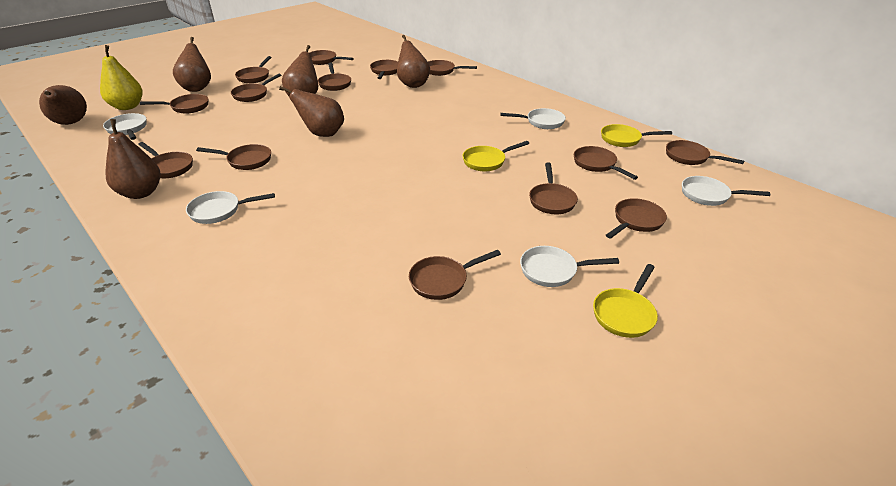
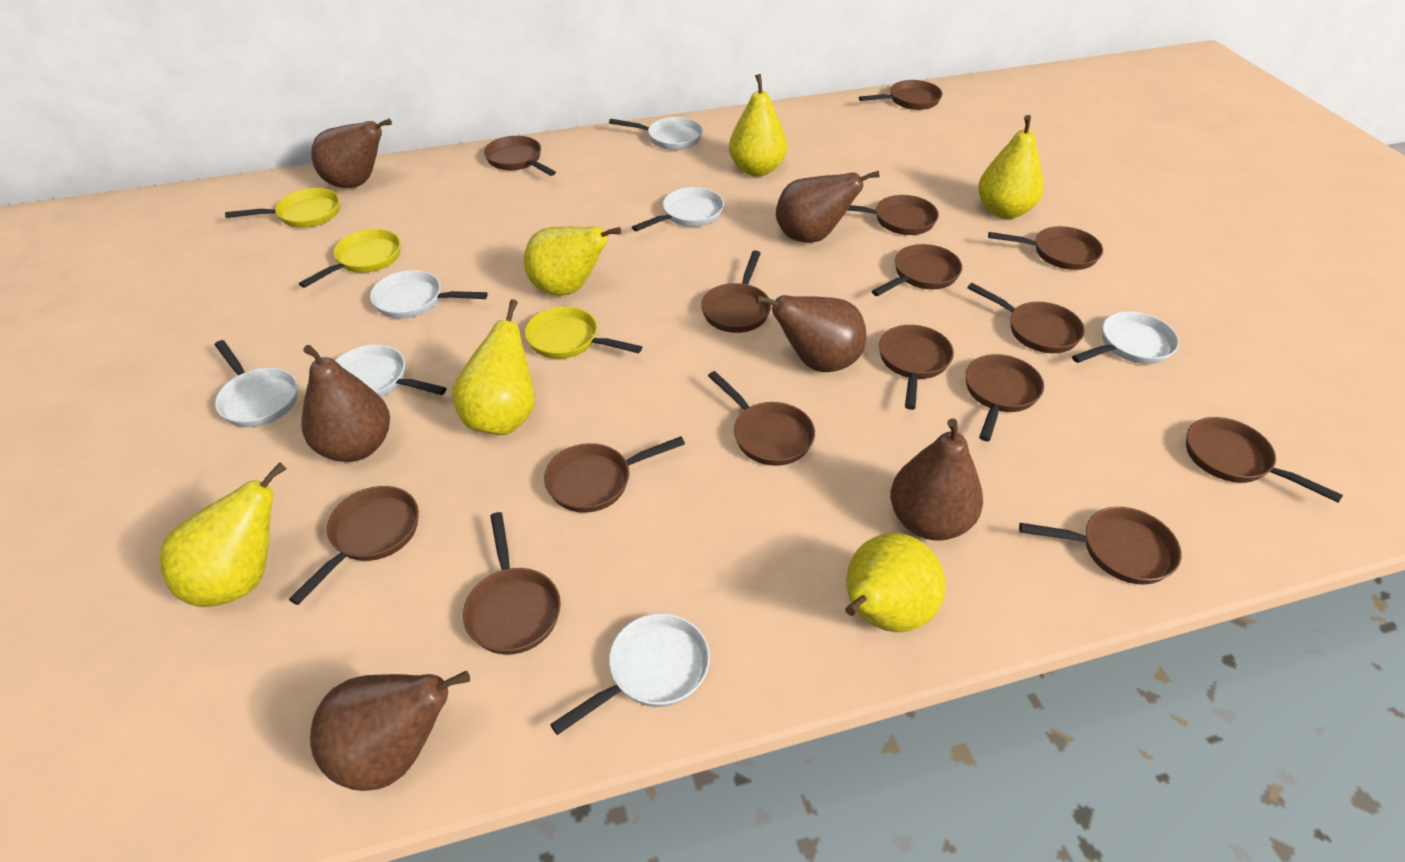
brown pan: 14 -> 15
white pan: 5 -> 7
yellow pear: 1 -> 6

